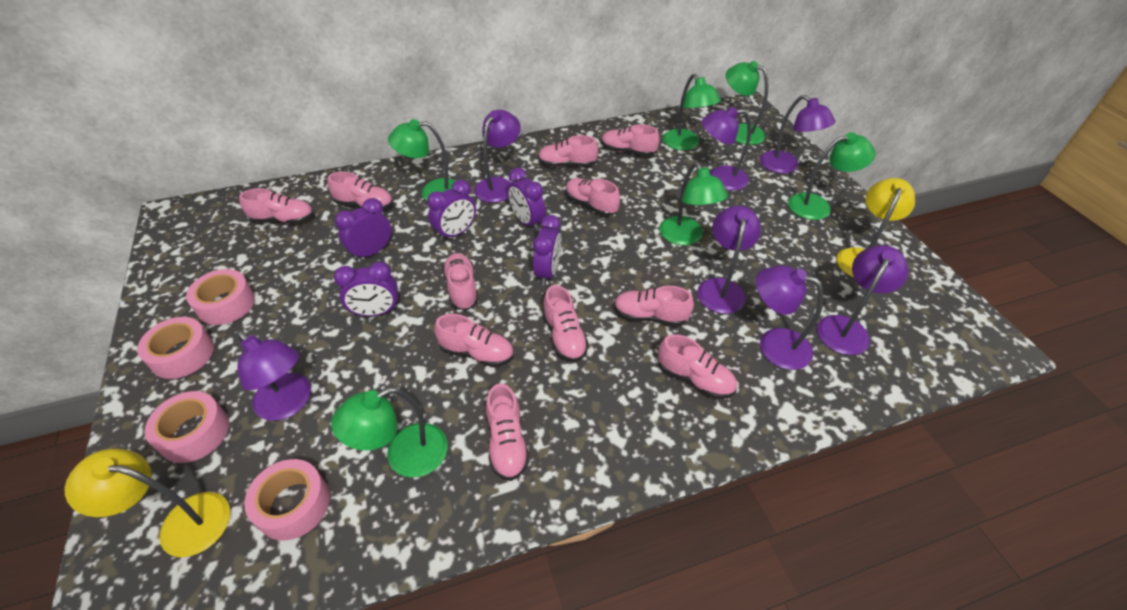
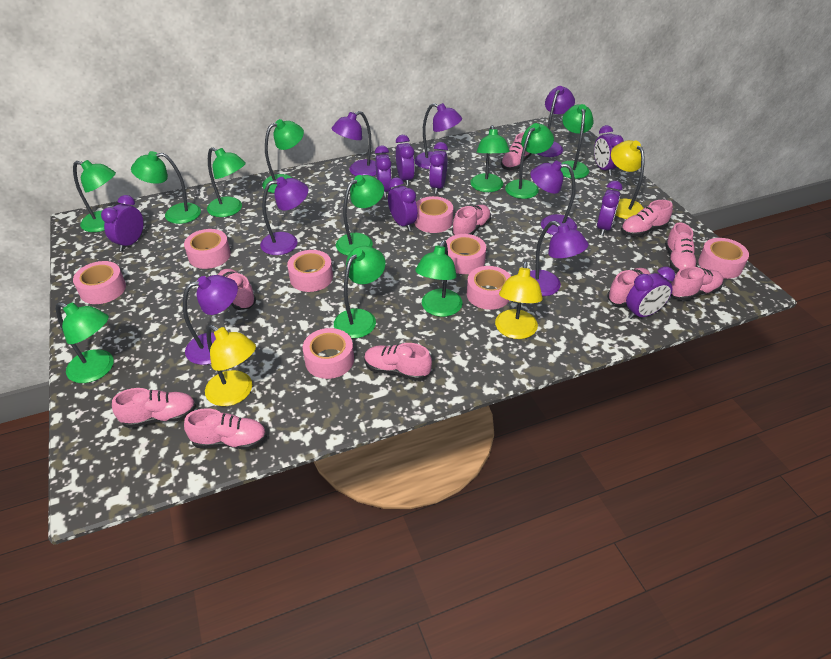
green lamp: 6 -> 11
pink shoe: 11 -> 10
pink tape: 4 -> 8
purple clock: 5 -> 8
yellow lamp: 2 -> 3

